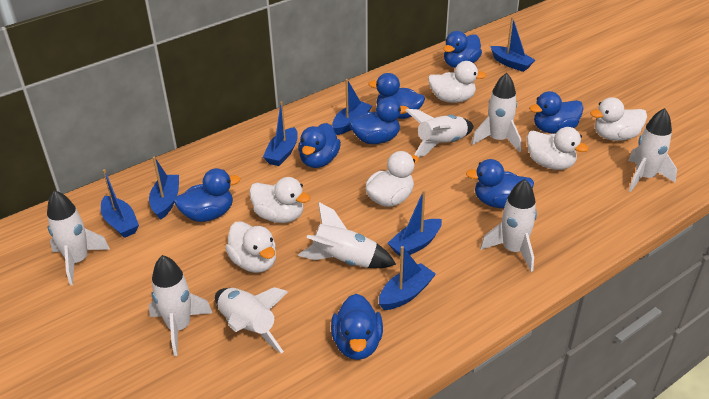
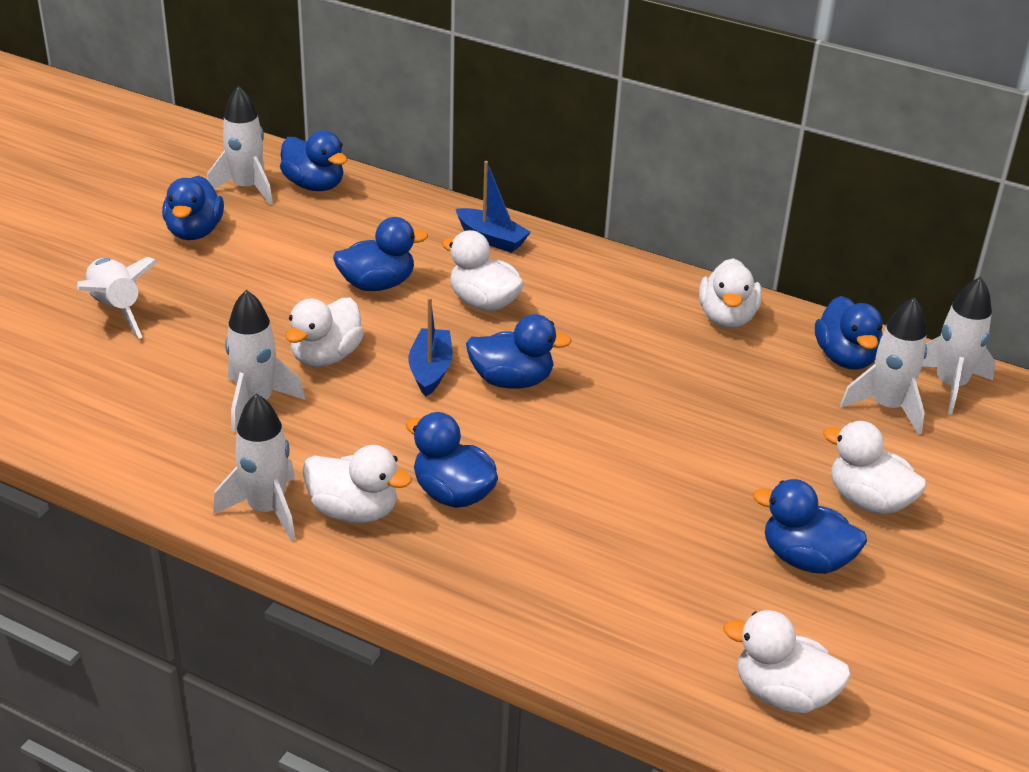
blue boat: 7 -> 2
blue duck: 8 -> 7
white rocket: 8 -> 6

